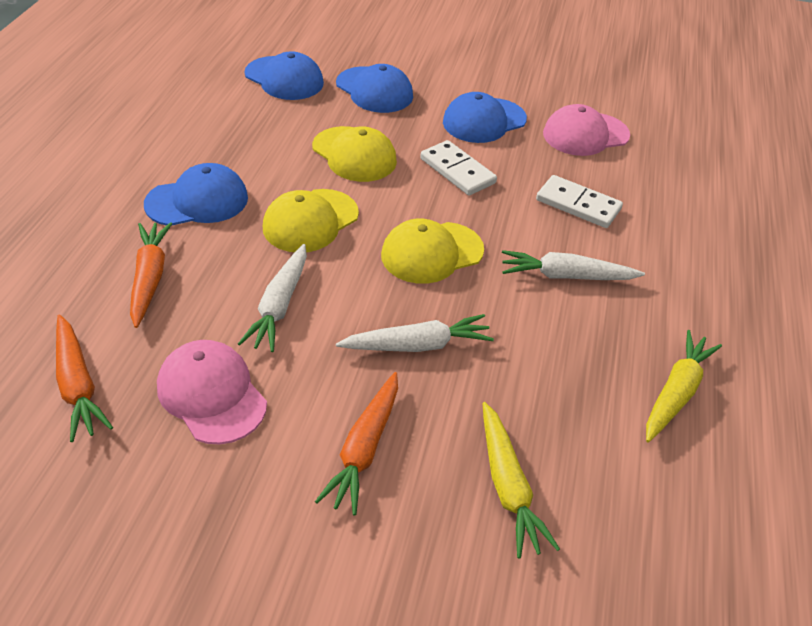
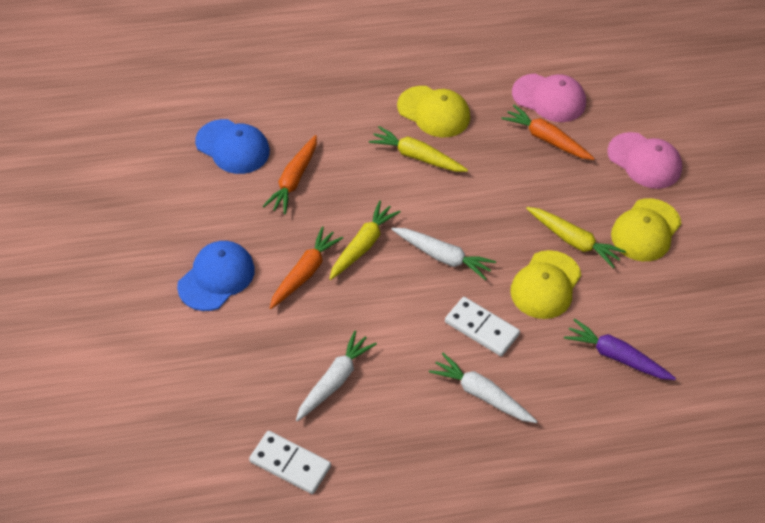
blue cap: 4 -> 2
purple carrot: 0 -> 1
yellow carrot: 2 -> 3

